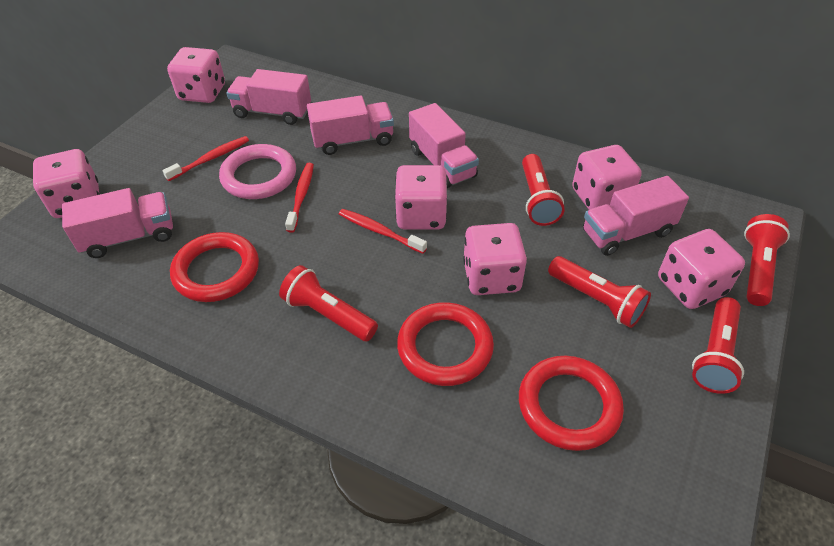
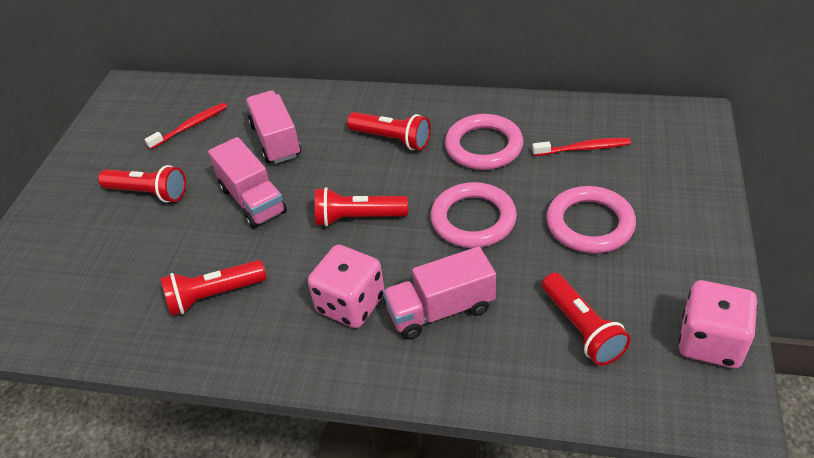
pink dice: 6 -> 2
pink ring: 1 -> 3
pink truck: 5 -> 3
red ring: 3 -> 0
red toothbrush: 3 -> 2

